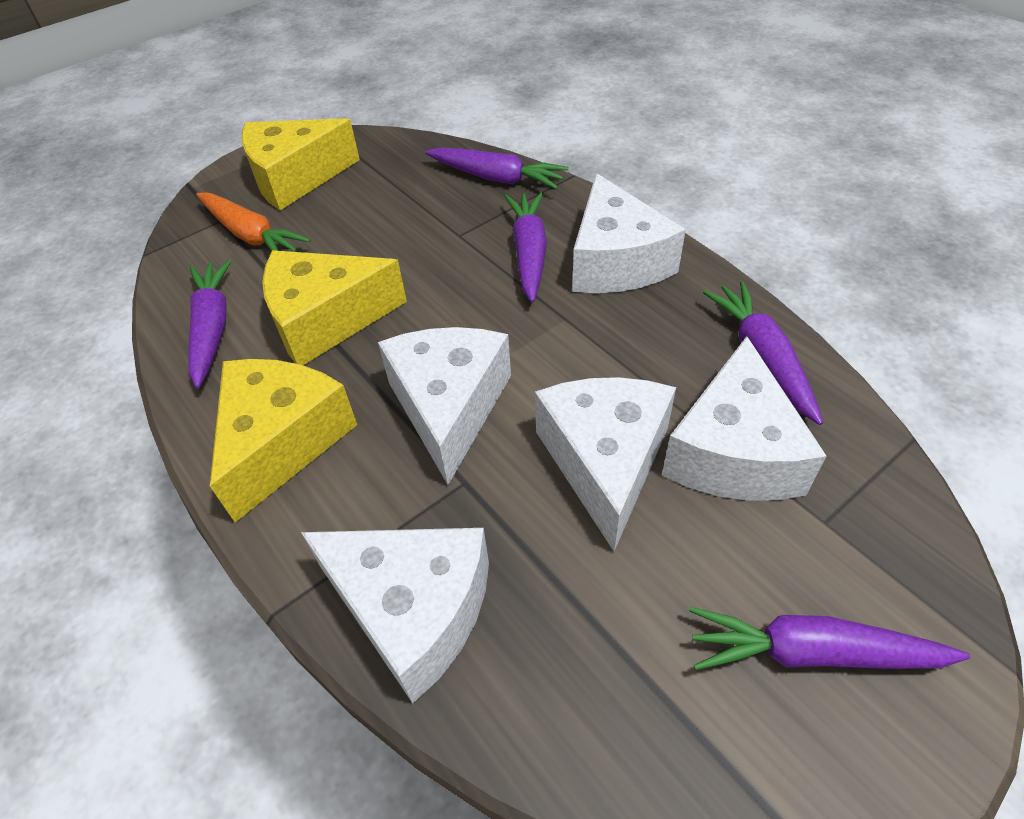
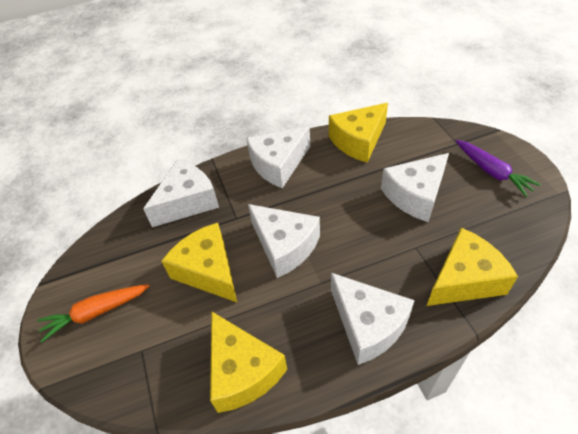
purple carrot: 5 -> 1
yellow cheese: 3 -> 4

